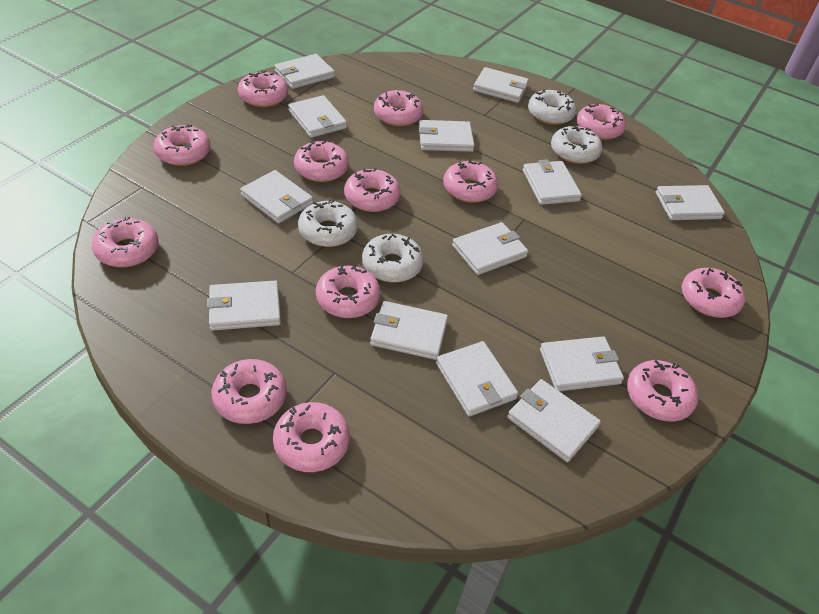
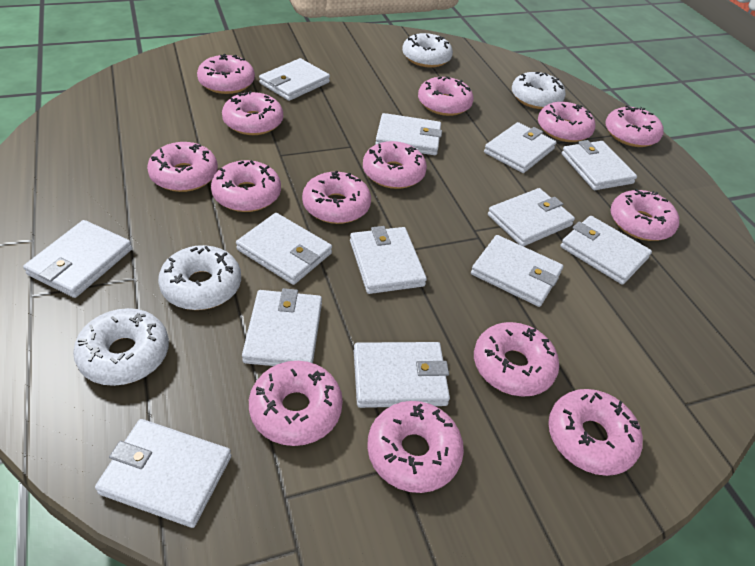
pink donut: 13 -> 14

